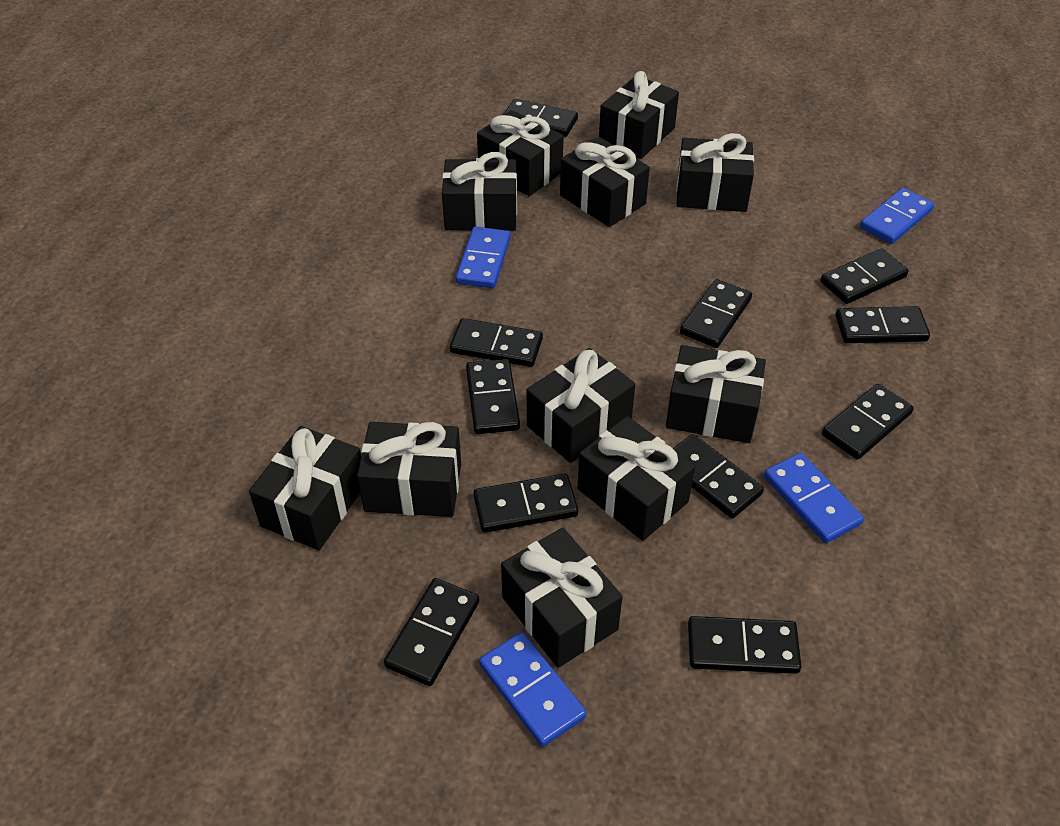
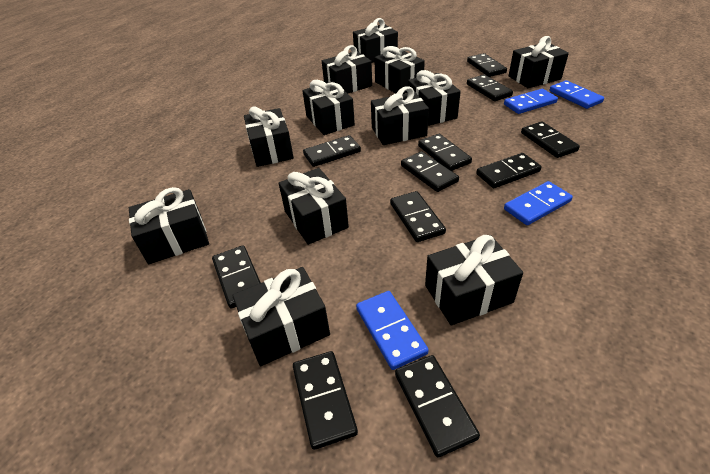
black gift: 11 -> 12

